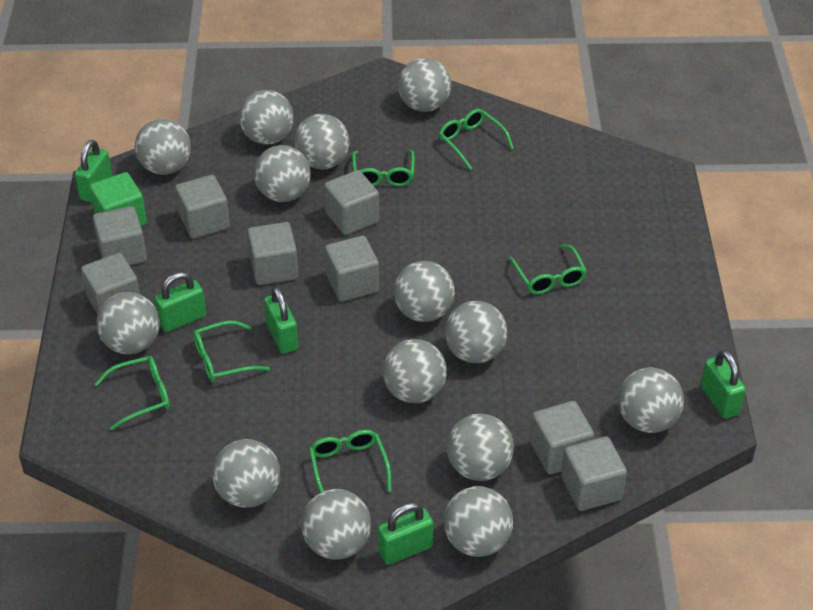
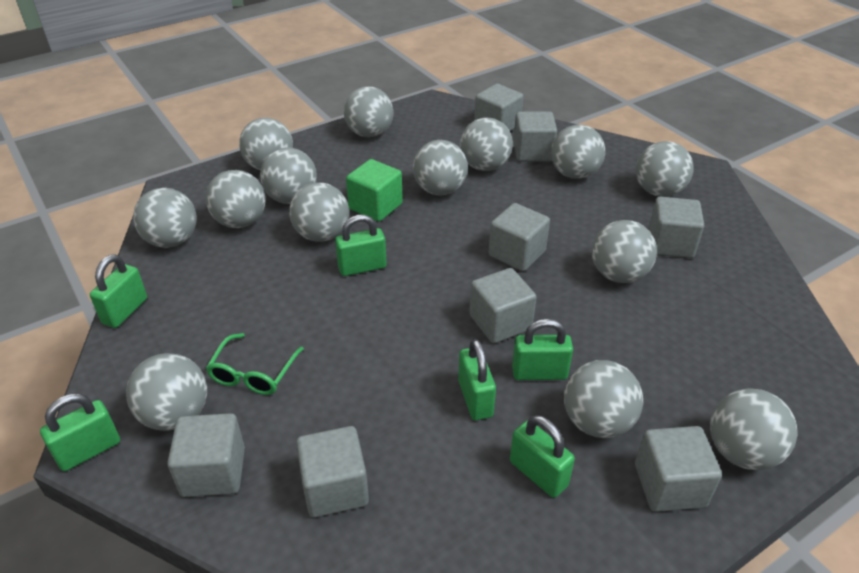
green glasses: 6 -> 1
green padlock: 5 -> 6

